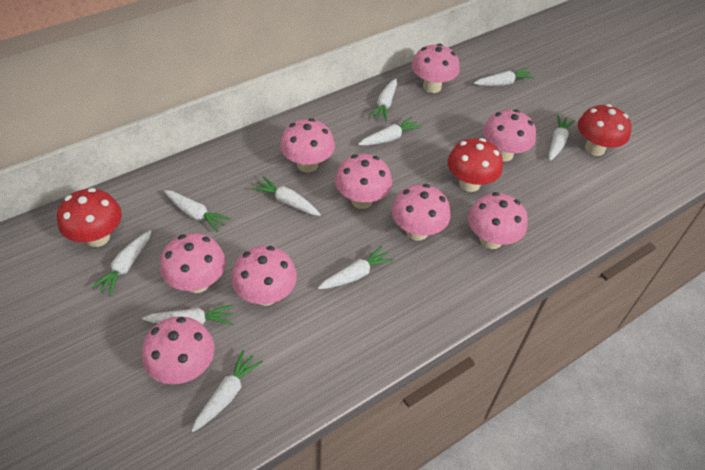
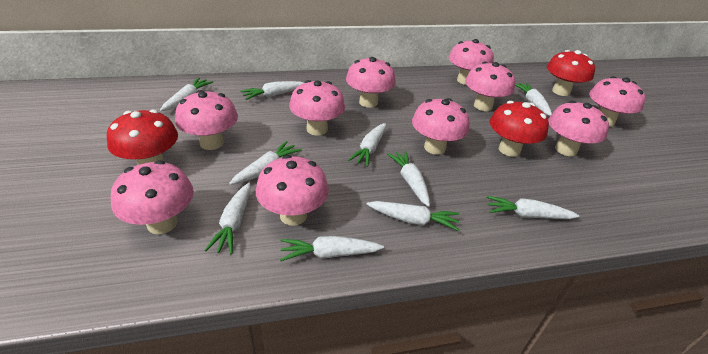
pink mushroom: 9 -> 10

